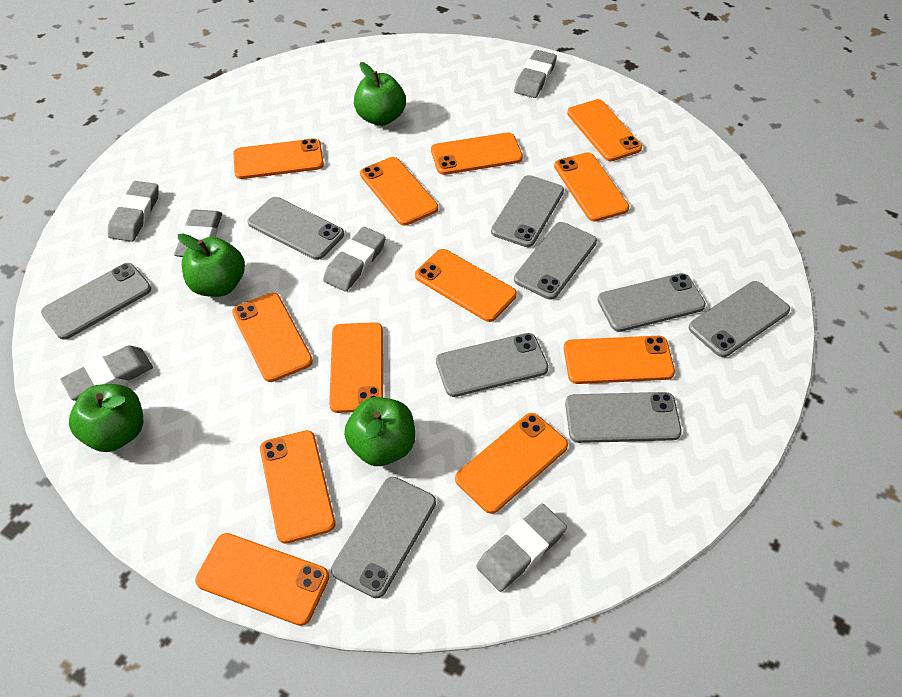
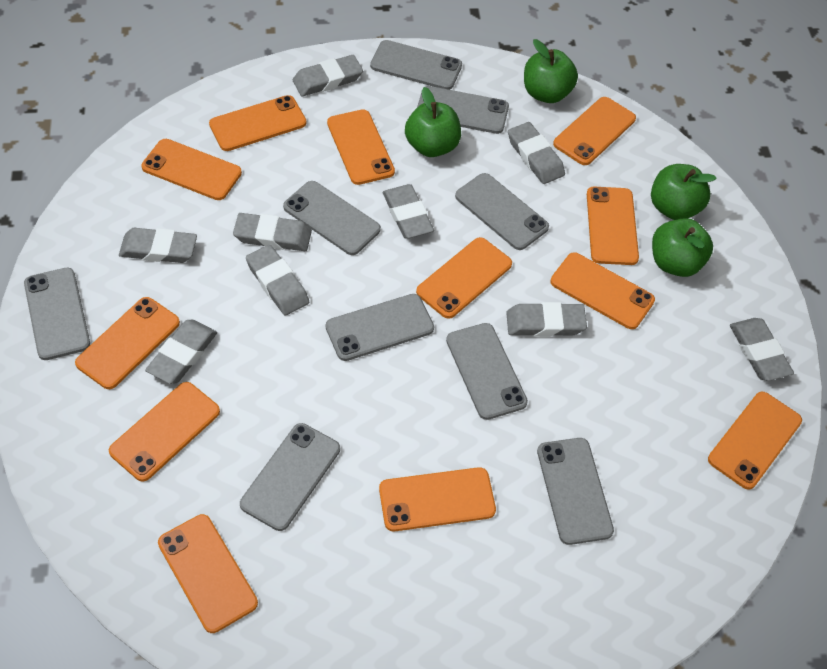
grey eraser: 6 -> 9

